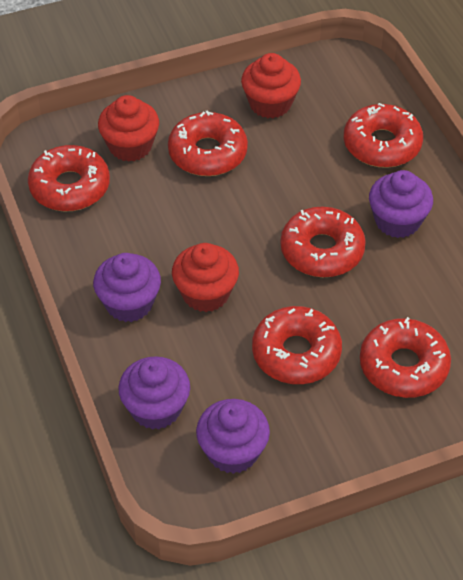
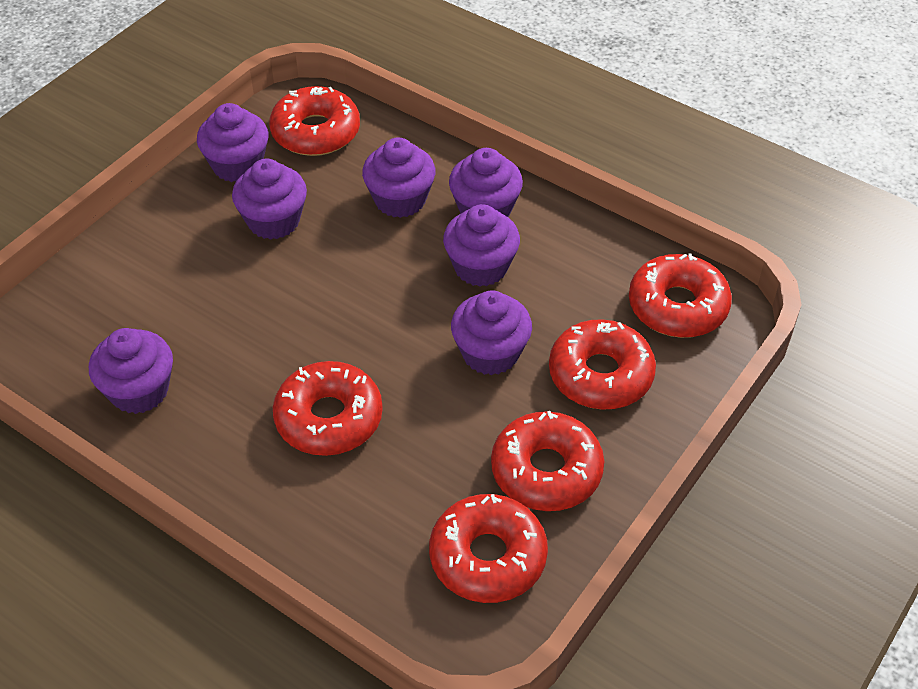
purple cupcake: 4 -> 7
red cupcake: 3 -> 0

